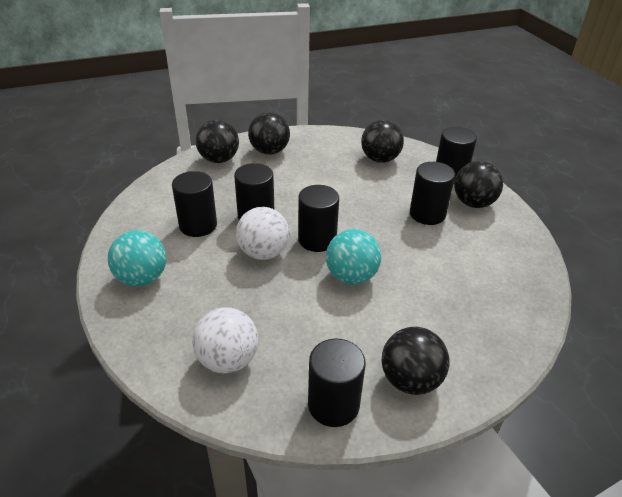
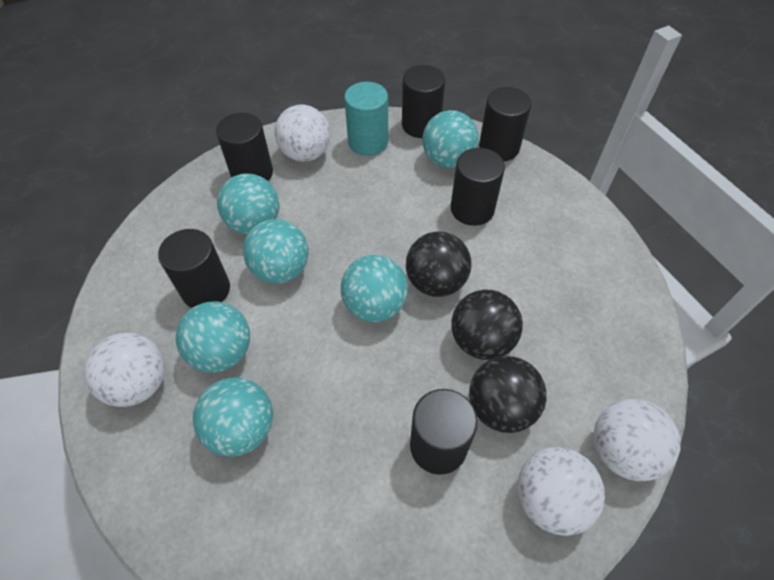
black ball: 5 -> 3
turquoise ball: 2 -> 6
turquoise cylinder: 0 -> 1
white ball: 2 -> 4

